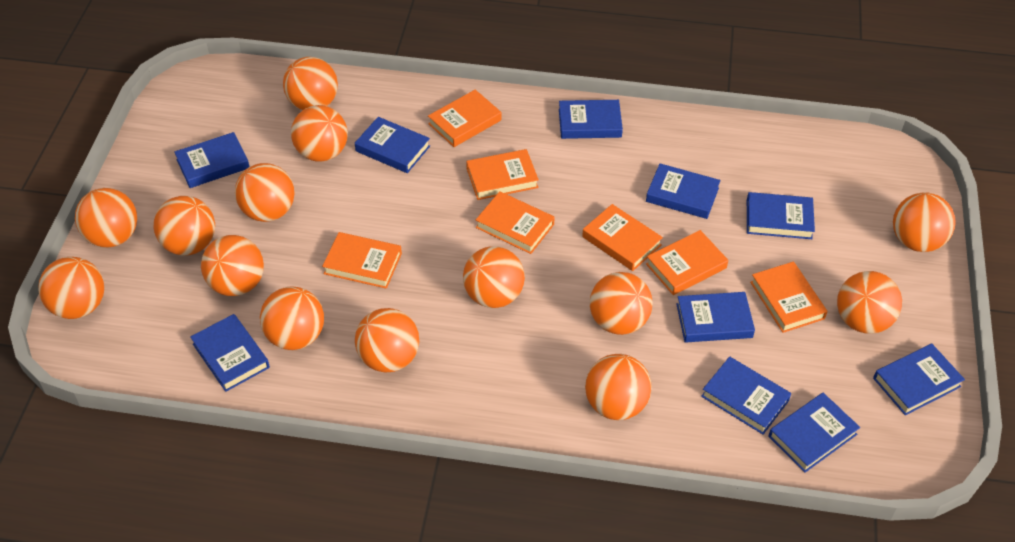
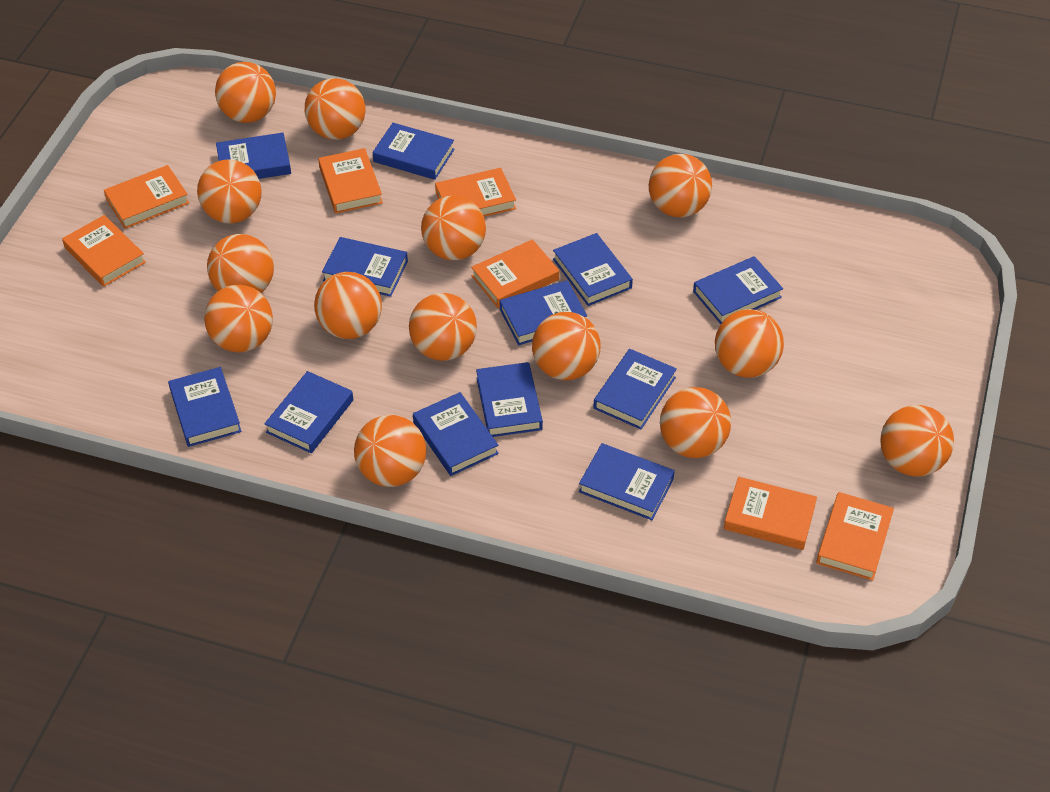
blue book: 10 -> 12

